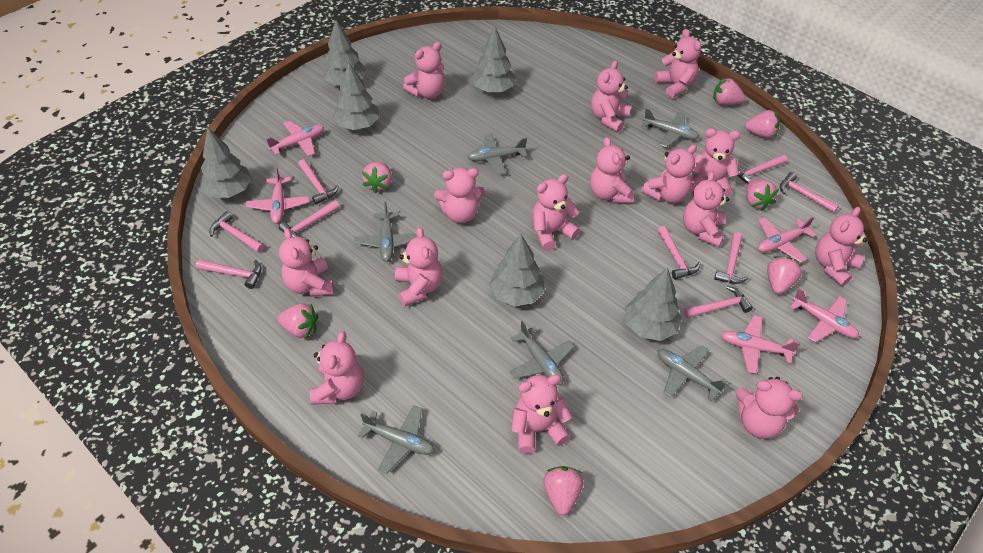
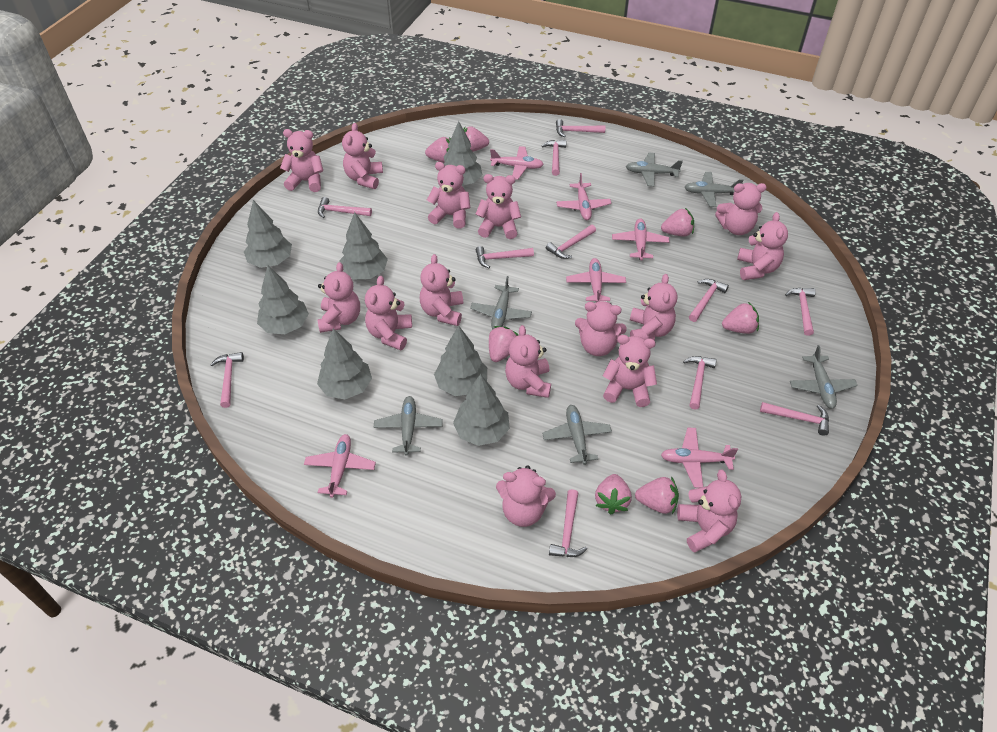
grey tree: 6 -> 7
pink hammer: 9 -> 11
pink plane: 5 -> 6

